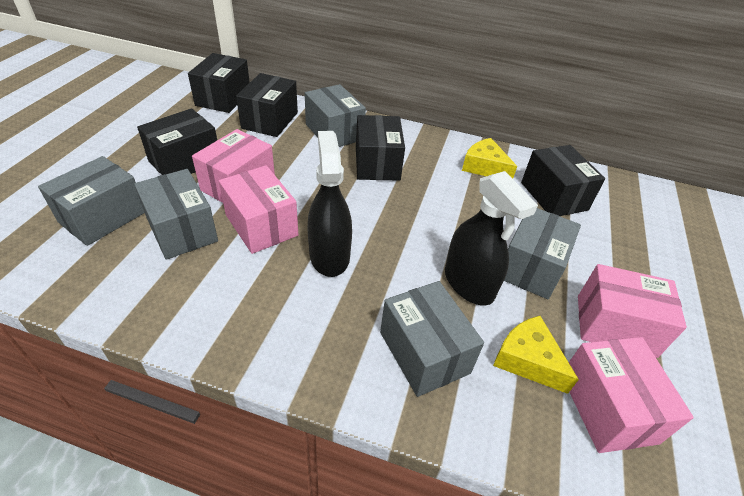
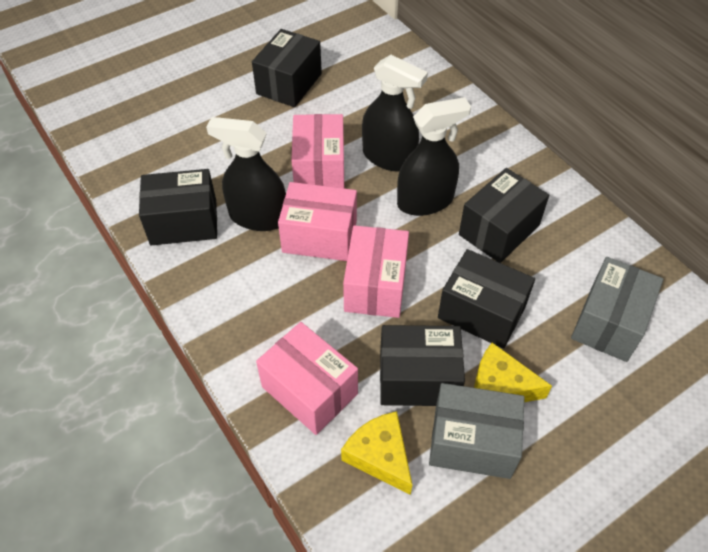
black spray bottle: 2 -> 3
grey box: 5 -> 2

